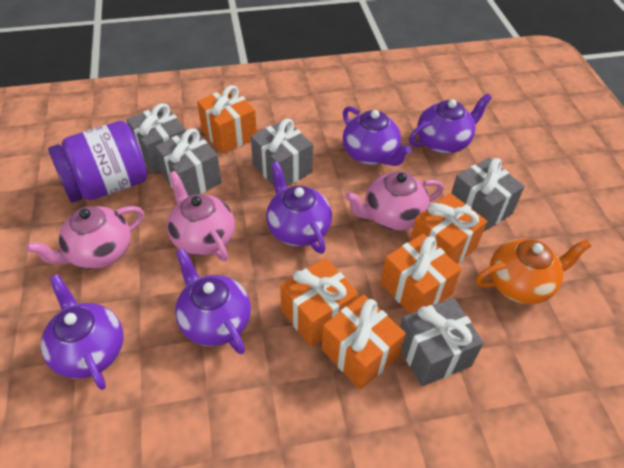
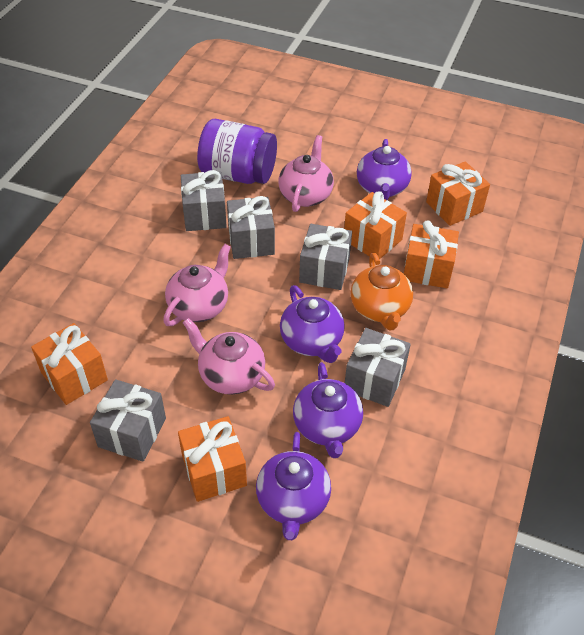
purple teapot: 5 -> 4

